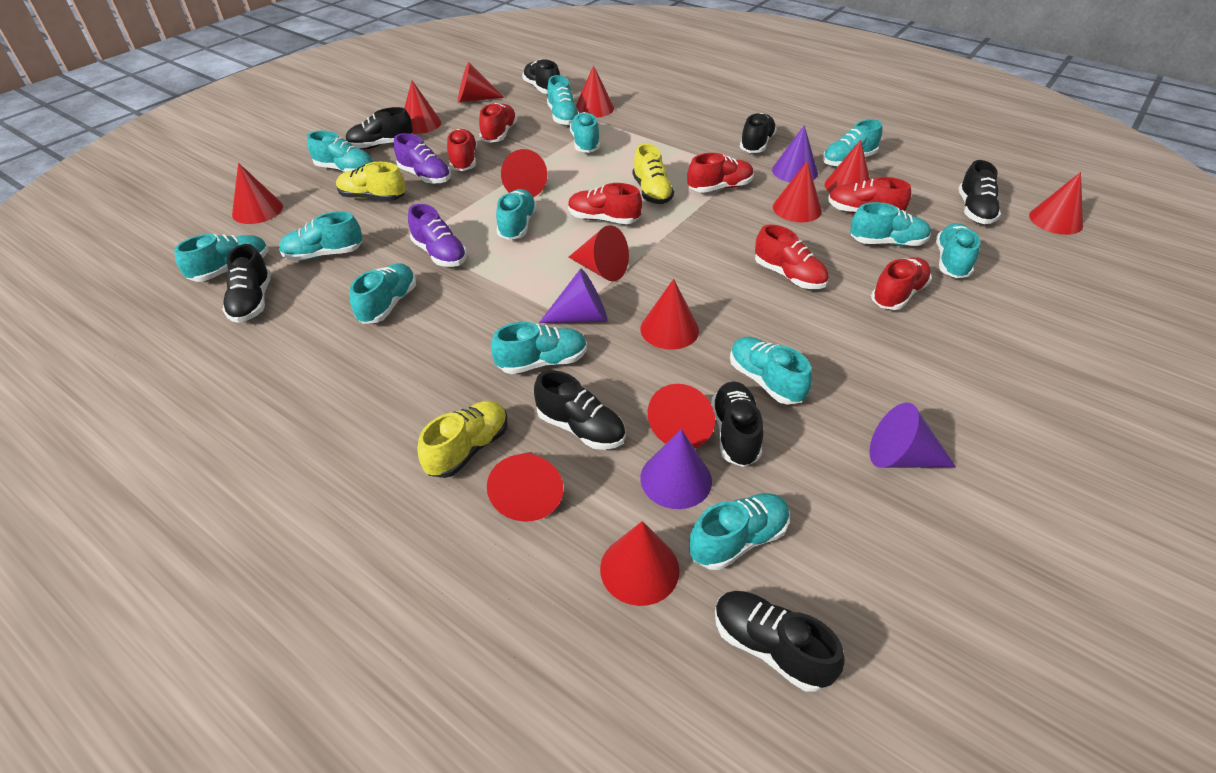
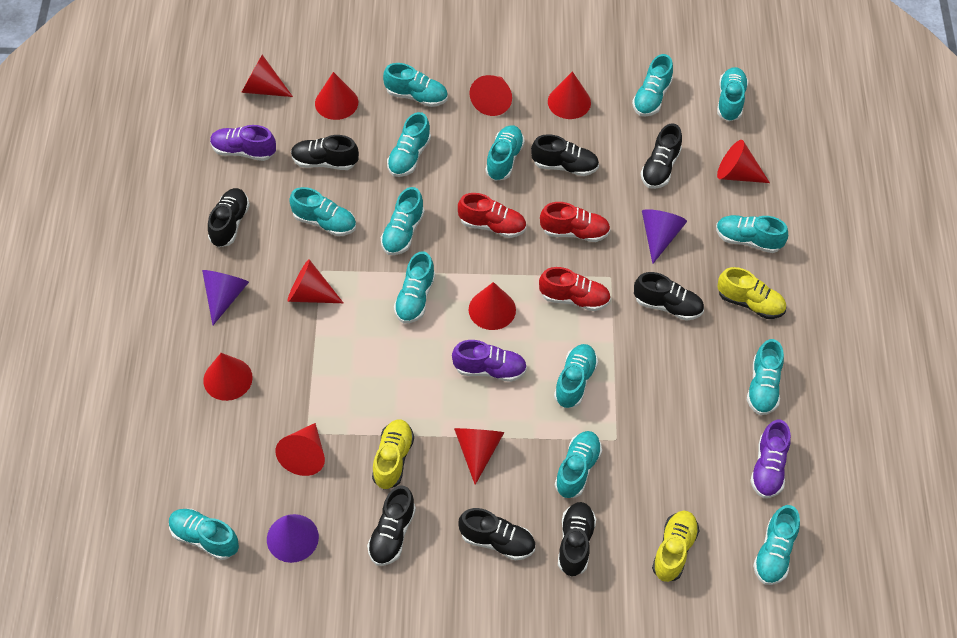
purple cone: 4 -> 3
purple shoe: 2 -> 3
red cone: 13 -> 10
red shoe: 7 -> 3
turquoise shoe: 13 -> 14

